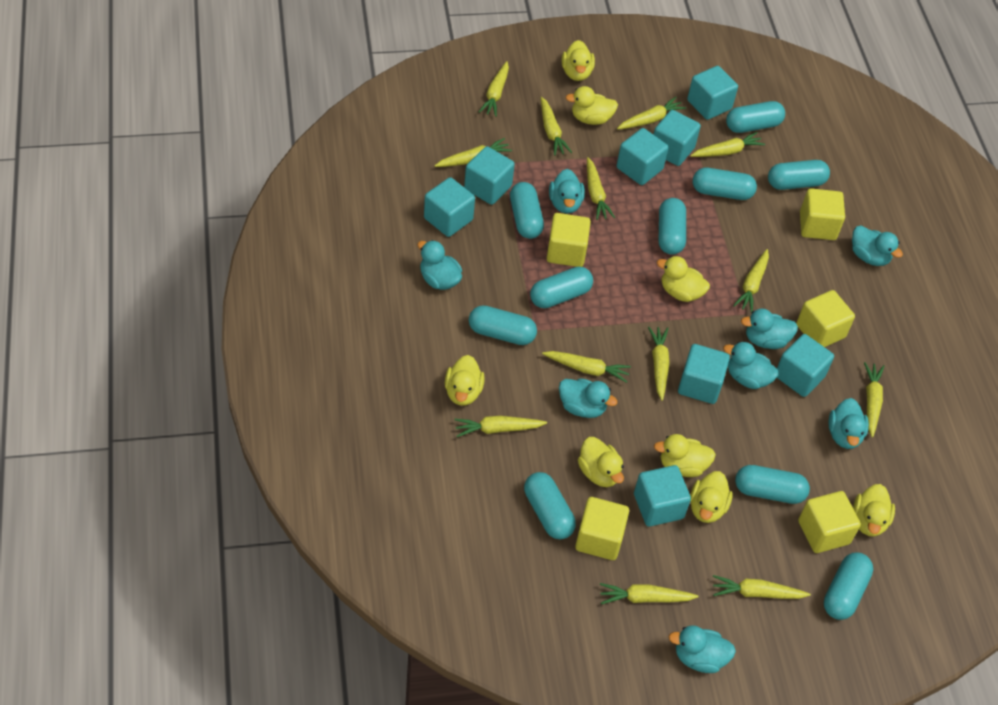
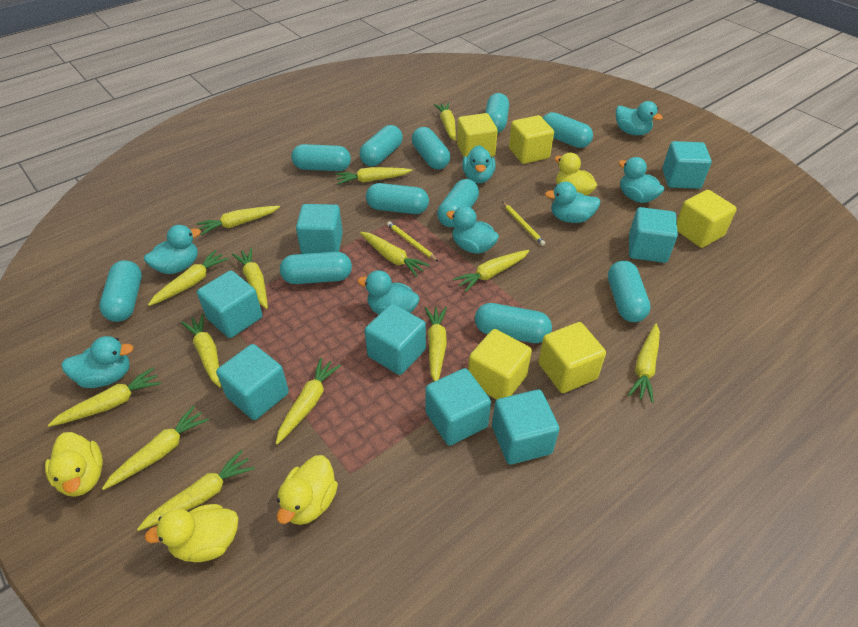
turquoise capsule: 10 -> 11
yellow carrot: 13 -> 14
yellow duck: 8 -> 4
yellow pencil: 0 -> 2

